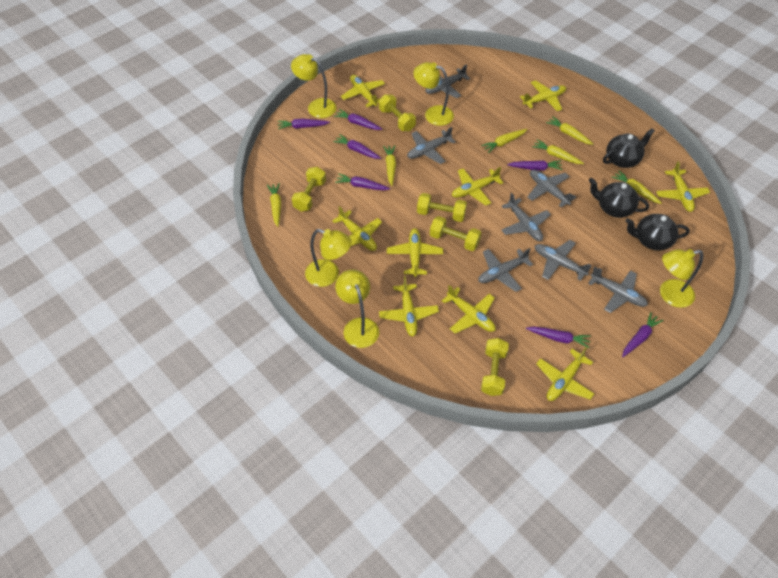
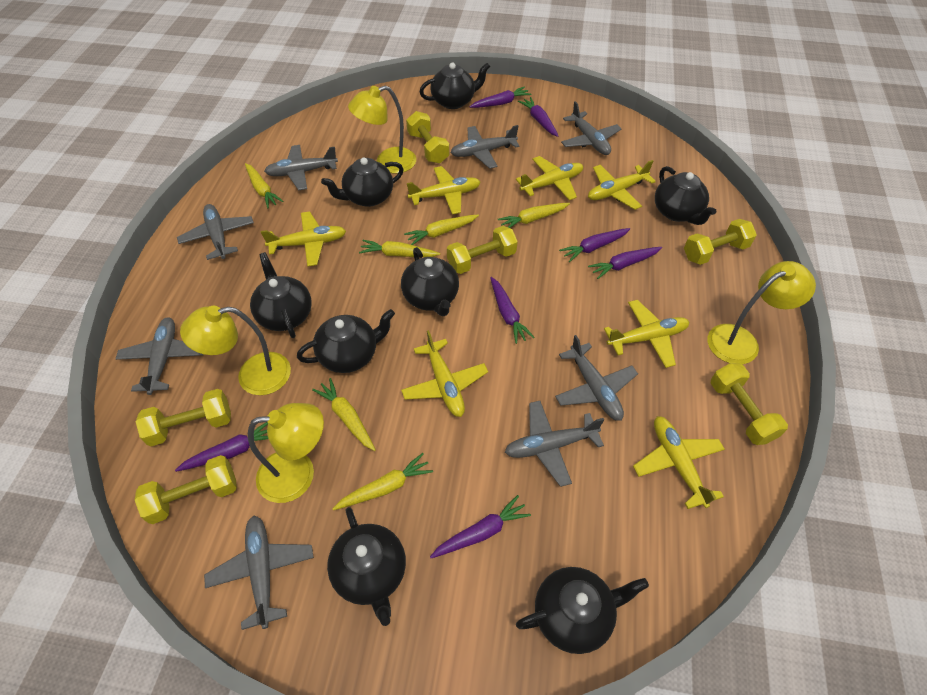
black teapot: 3 -> 8
grey plane: 7 -> 8
yellow dumbbell: 5 -> 6
yellow lamp: 5 -> 4
yellow plane: 9 -> 7

